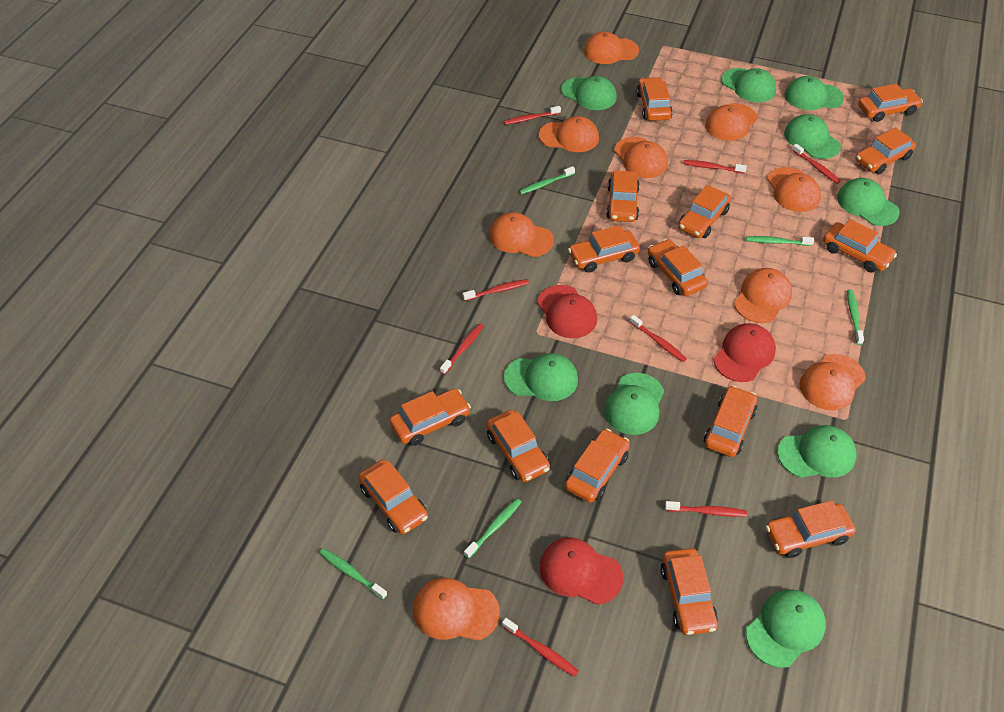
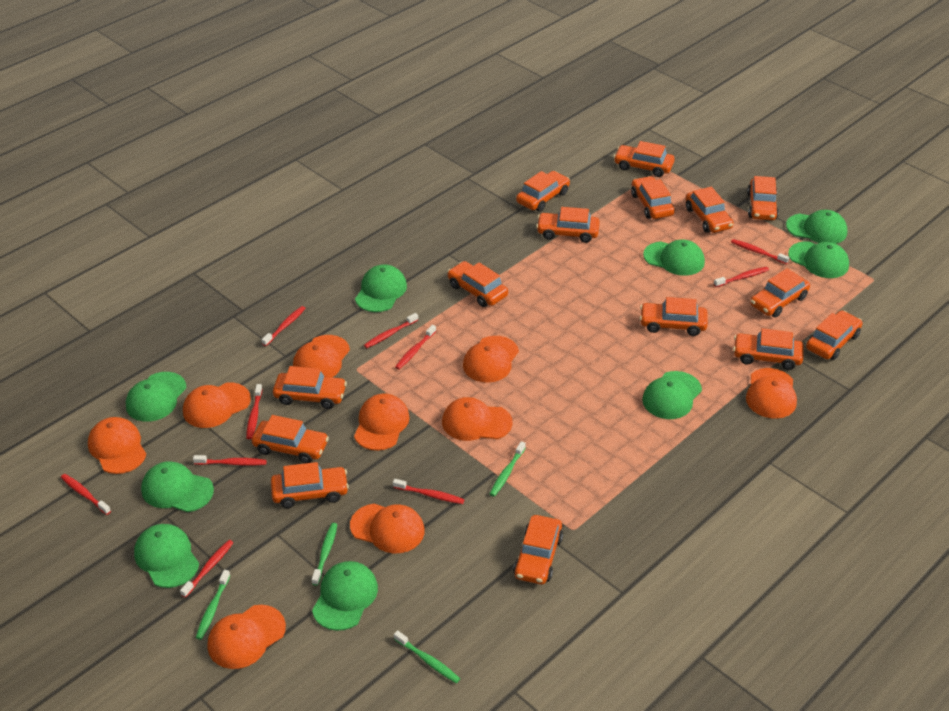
green toothbrush: 5 -> 4
red cap: 3 -> 0
red toothbrush: 8 -> 10

